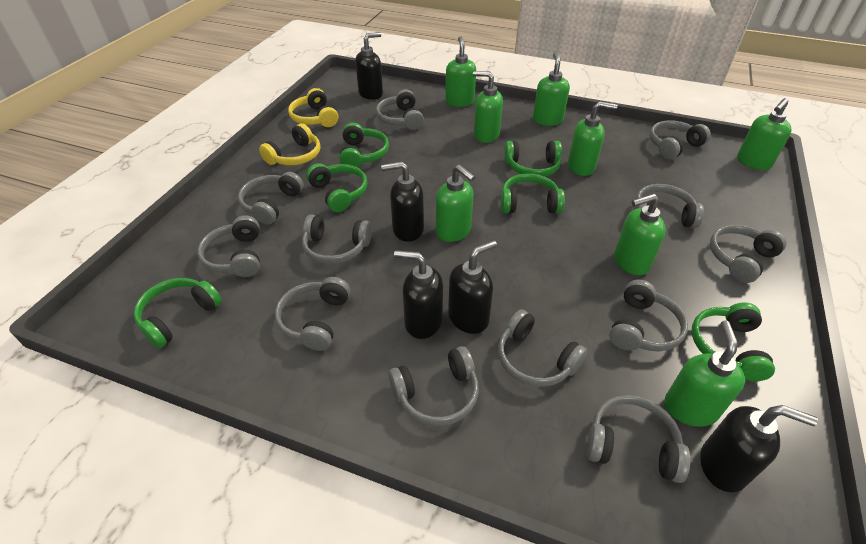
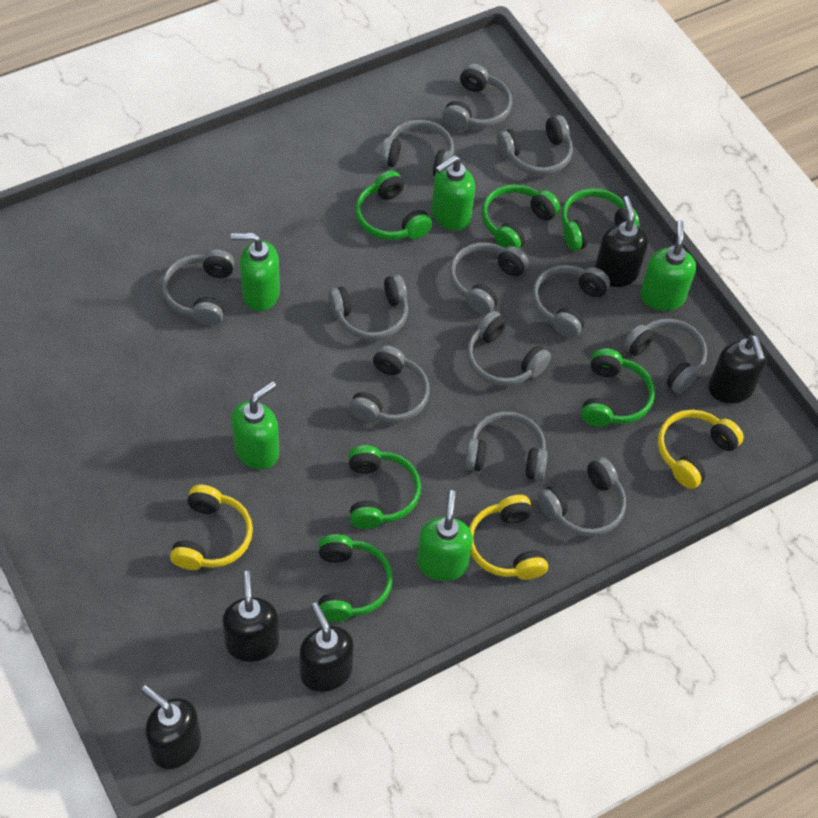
green soap dispenser: 8 -> 5
yellow headphones: 2 -> 3

